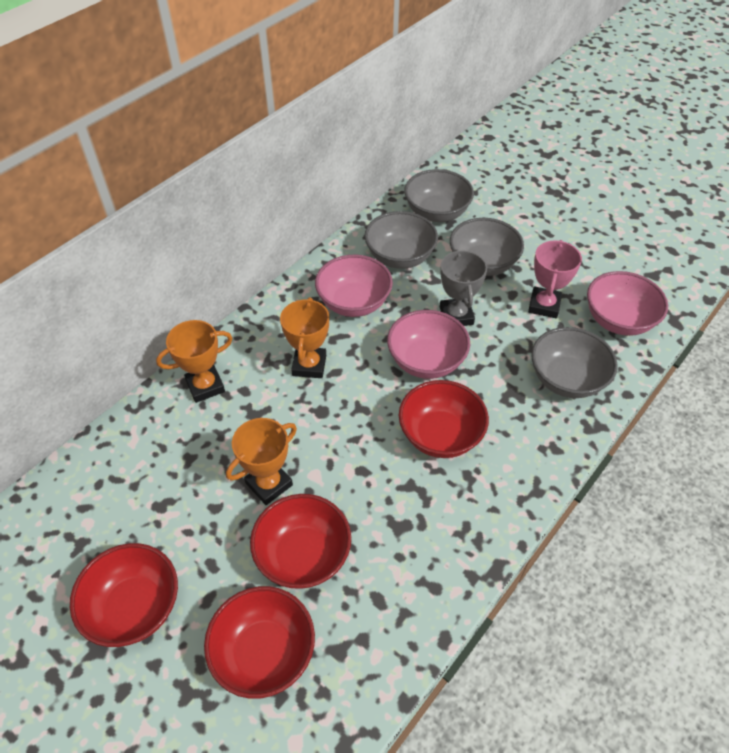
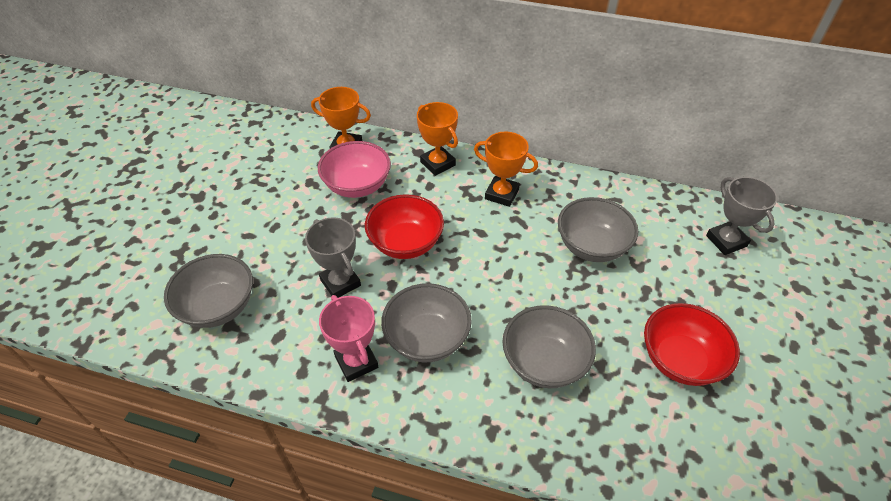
grey trophy: 1 -> 2
pink bowl: 3 -> 1
red bowl: 4 -> 2

